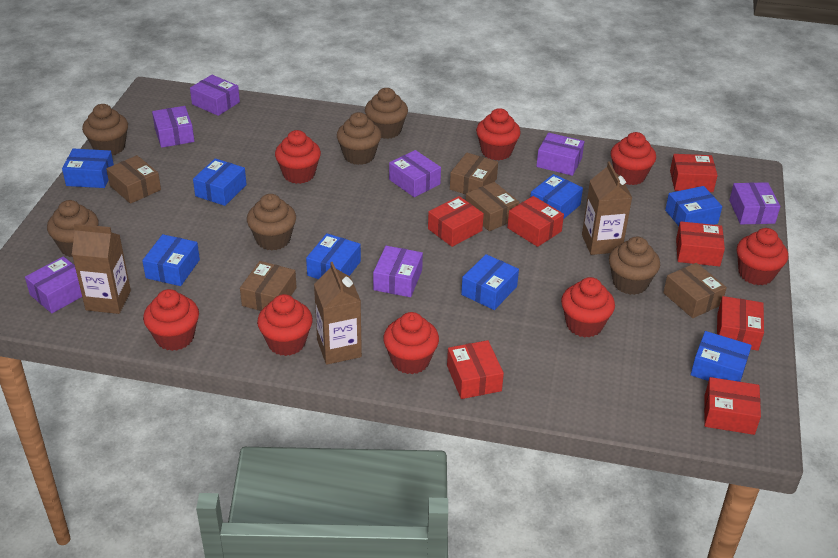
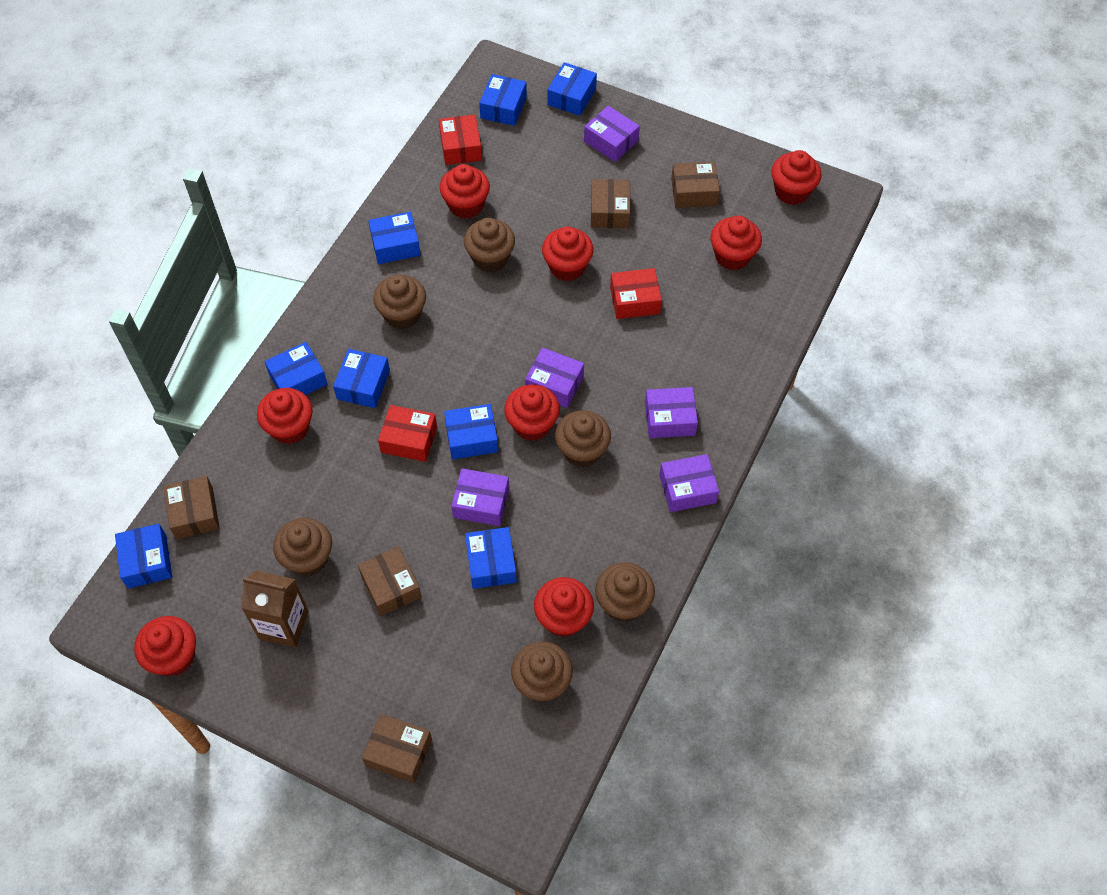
brown carton: 3 -> 1
purple box: 7 -> 5
red box: 7 -> 3

